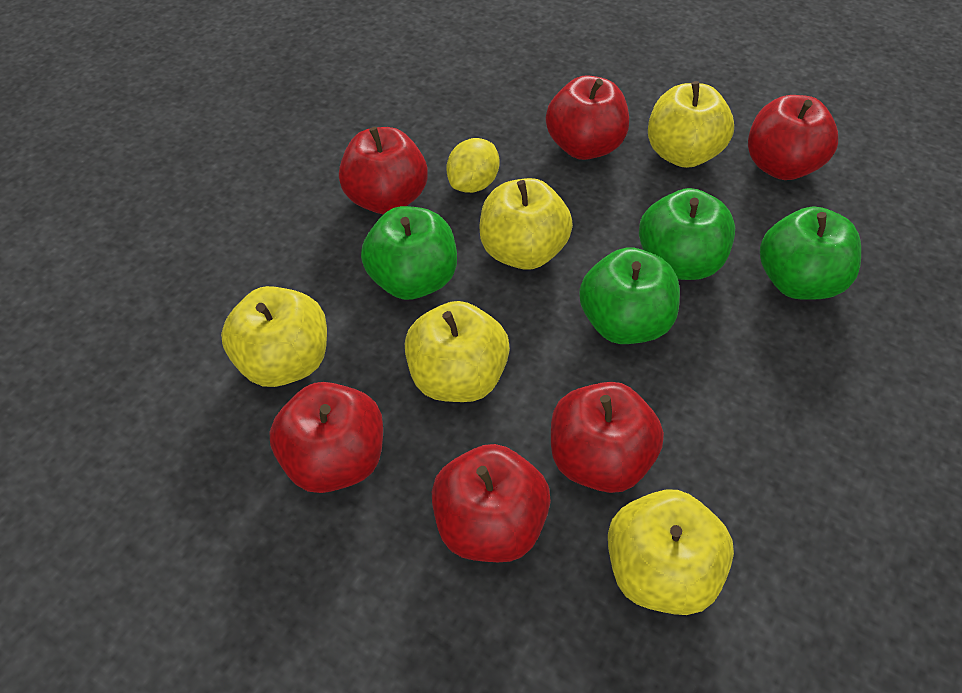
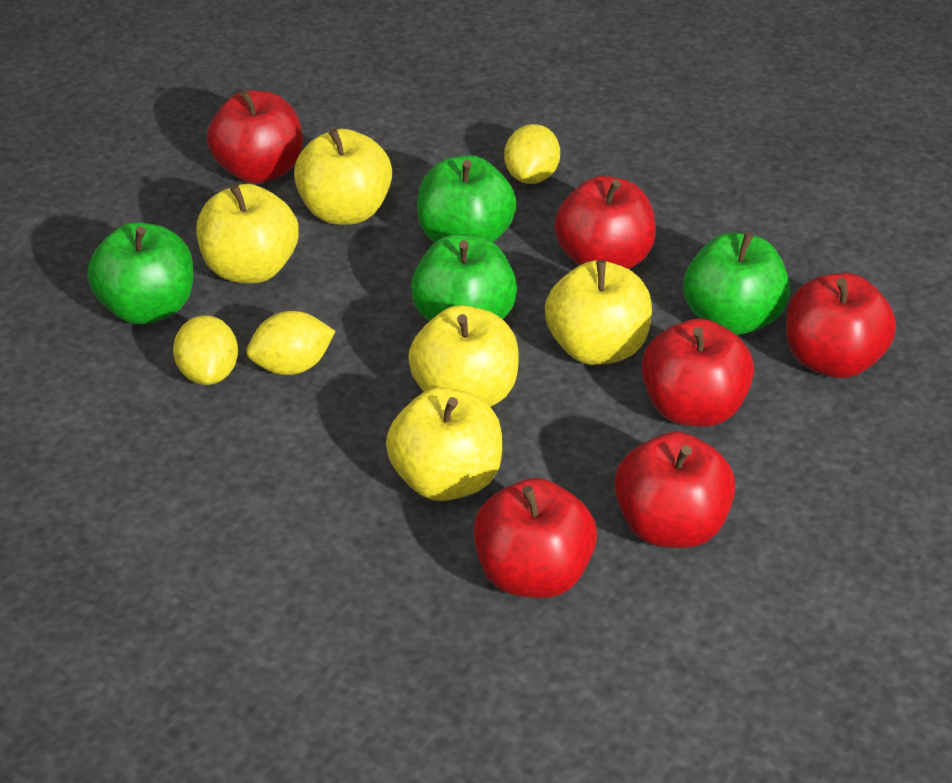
yellow lemon: 1 -> 3

